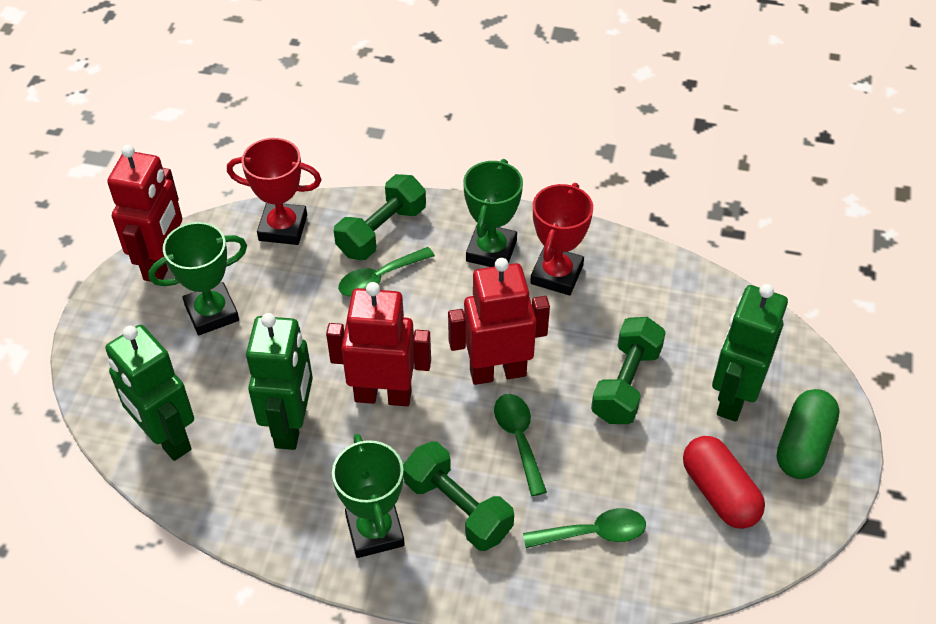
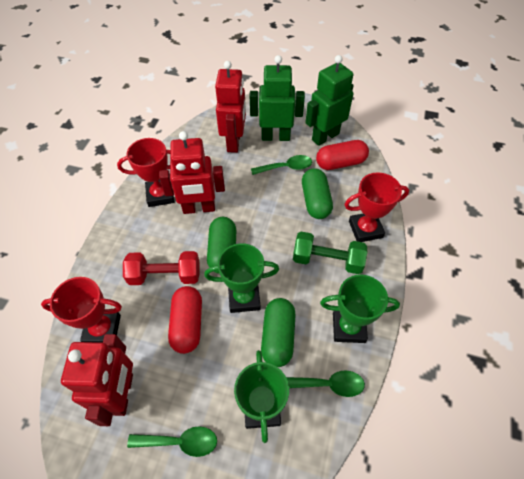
green capsule: 1 -> 3
green dumbbell: 3 -> 1
green robot: 3 -> 2
red capsule: 1 -> 2
red dumbbell: 0 -> 1
red trophy: 2 -> 3

